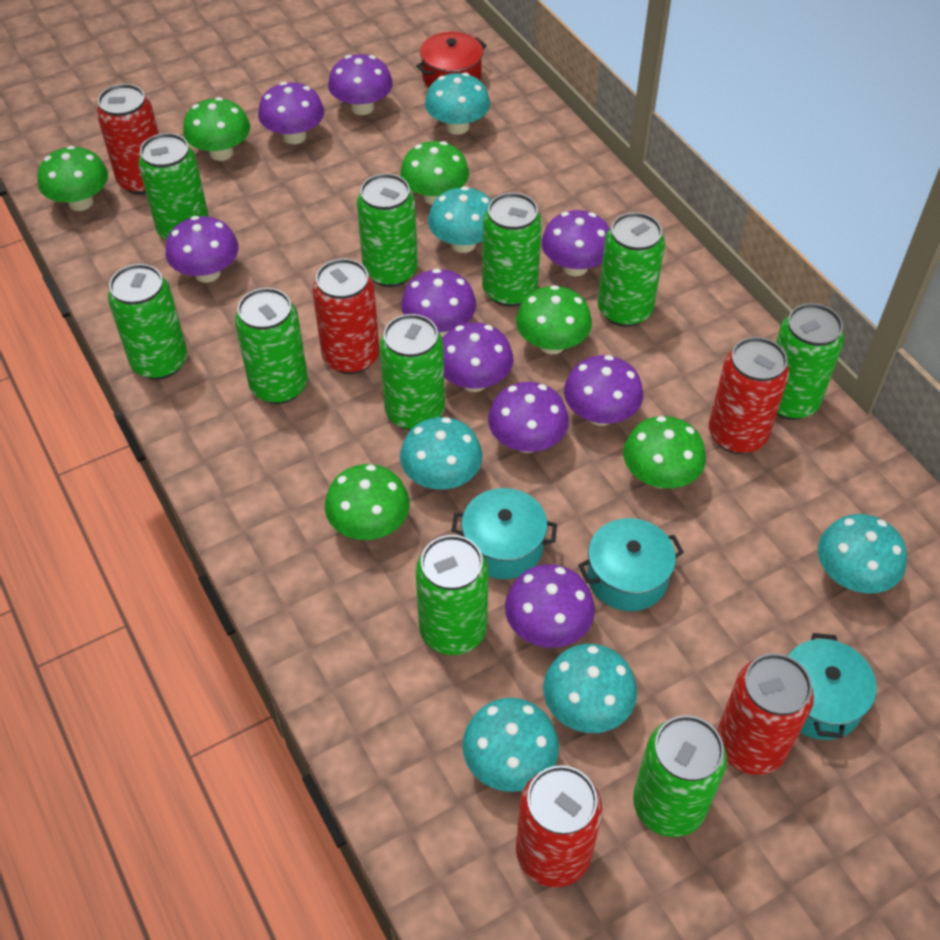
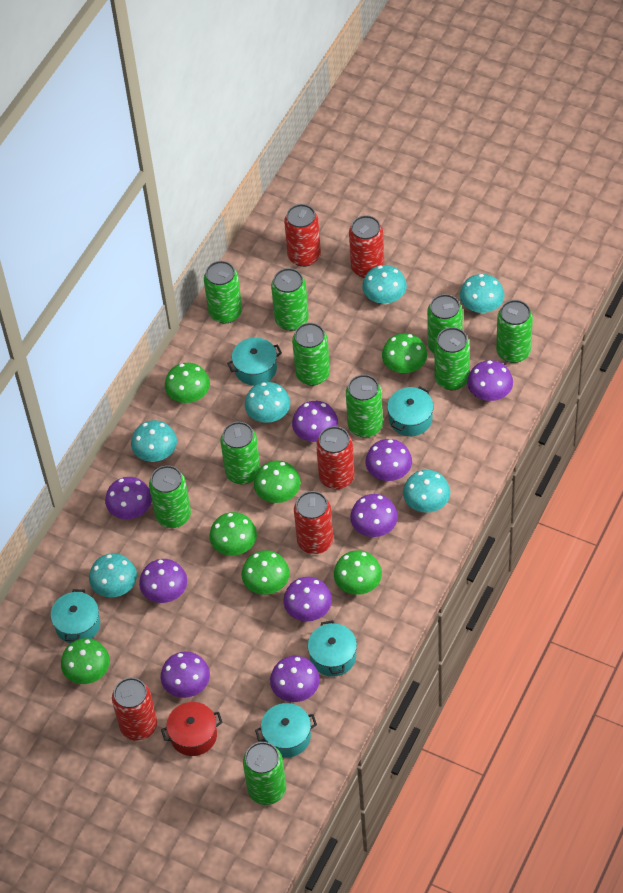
green mushroom: 6 -> 7
turquoise pot: 3 -> 5

